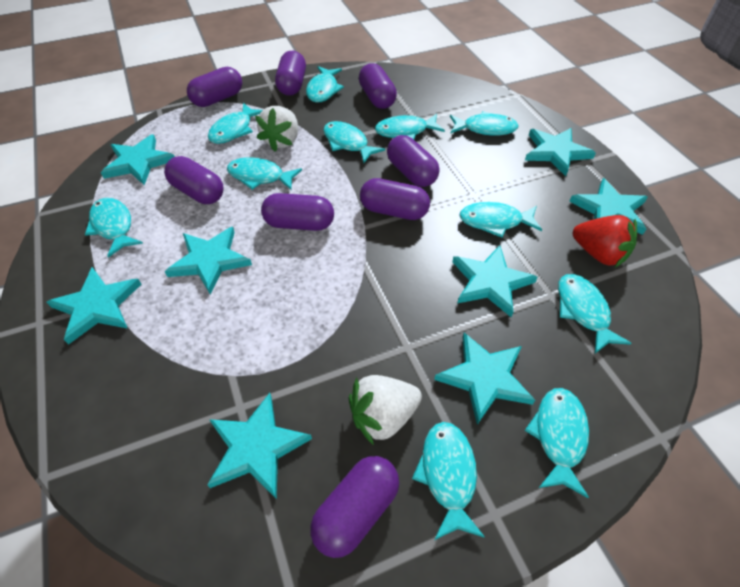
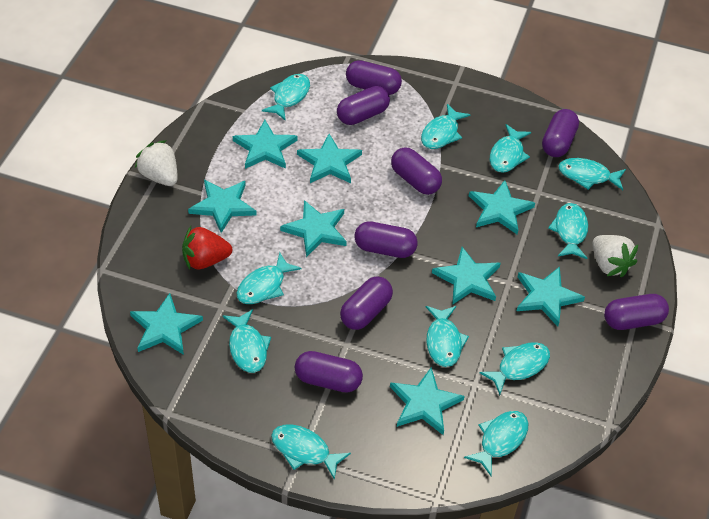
turquoise star: 8 -> 9

